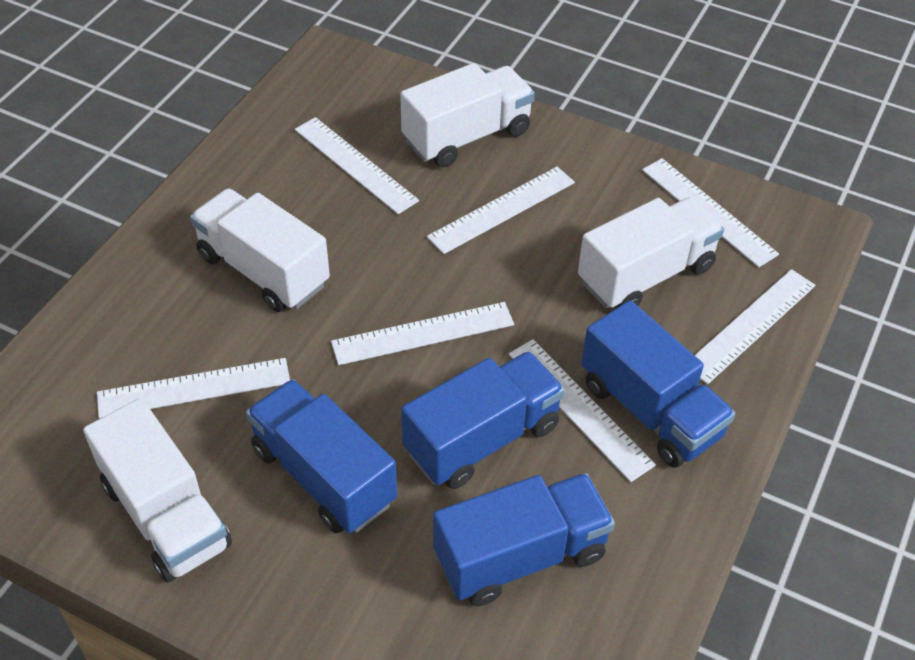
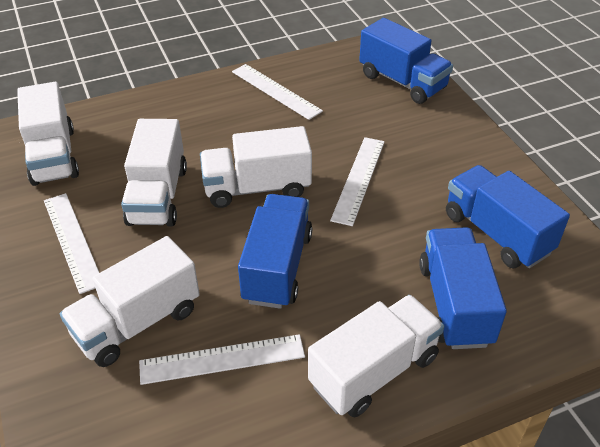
white ruler: 7 -> 4
white truck: 4 -> 5

